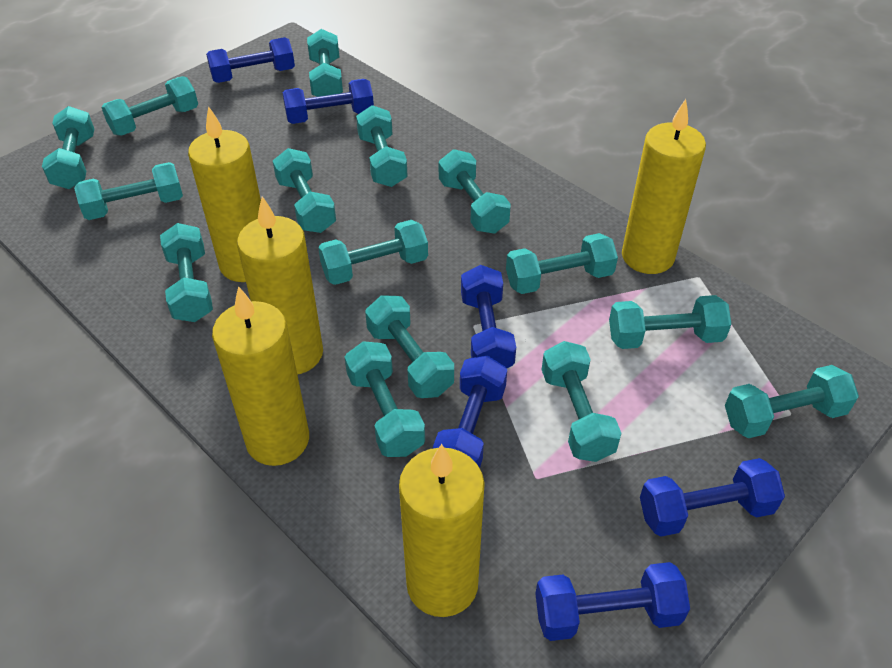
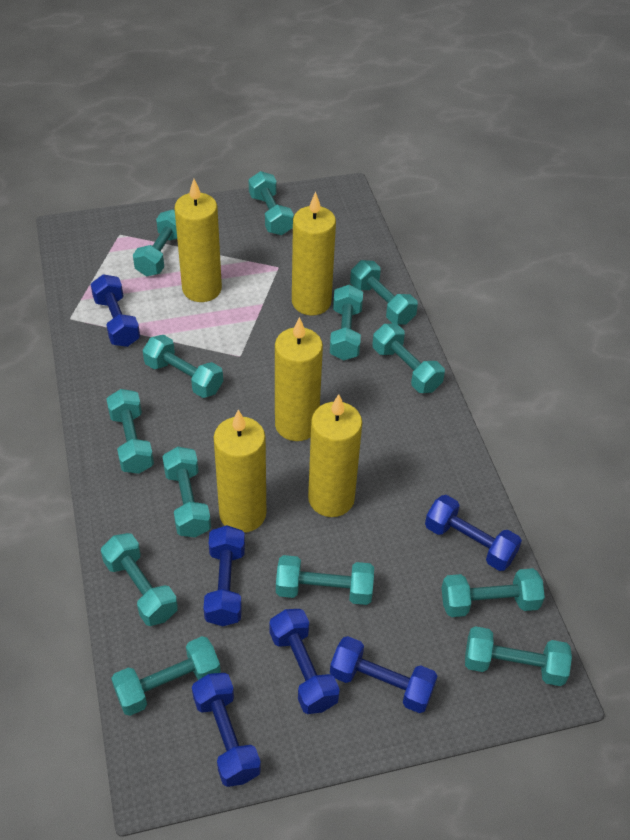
turquoise dumbbell: 15 -> 13

